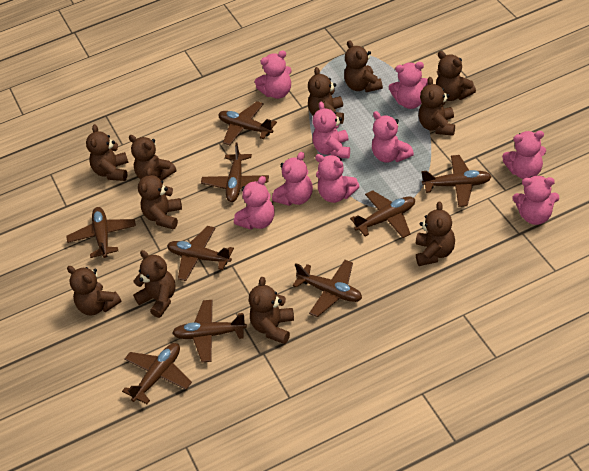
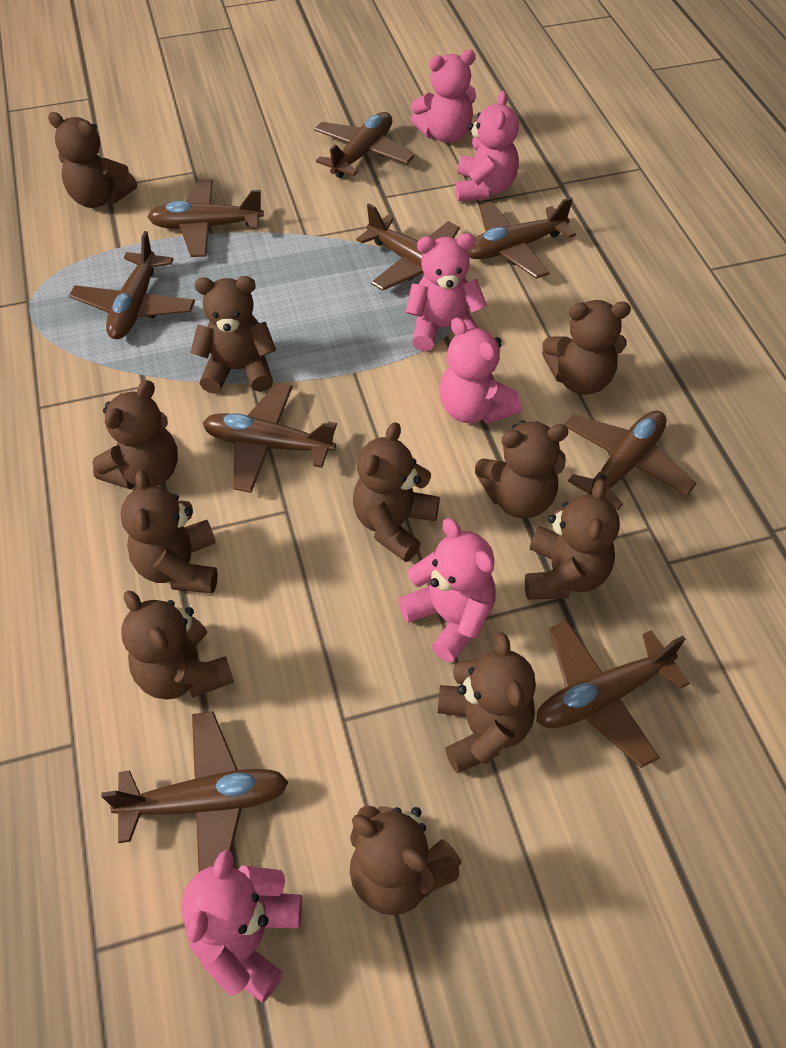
pink teddy bear: 9 -> 6

